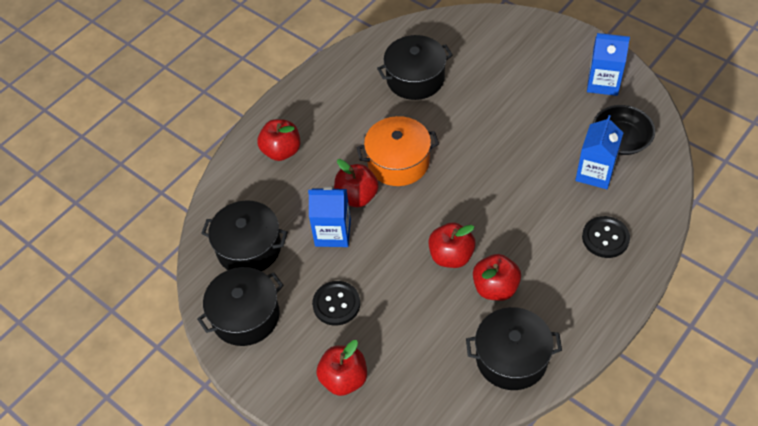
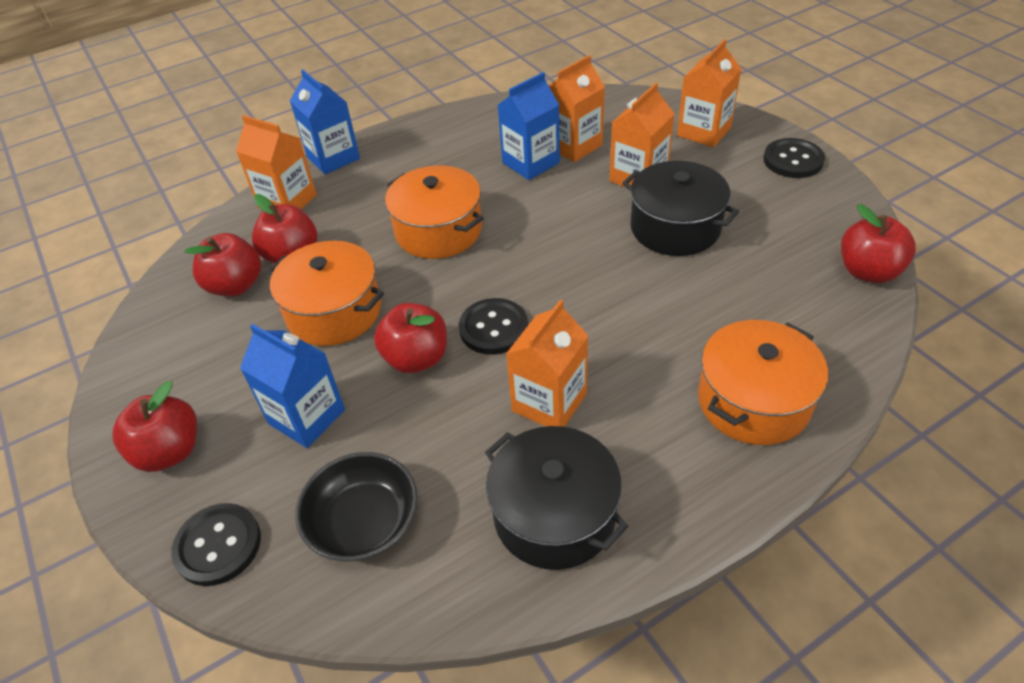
black button: 2 -> 3
black pot: 4 -> 2
orange carton: 0 -> 5
orange pot: 1 -> 3

